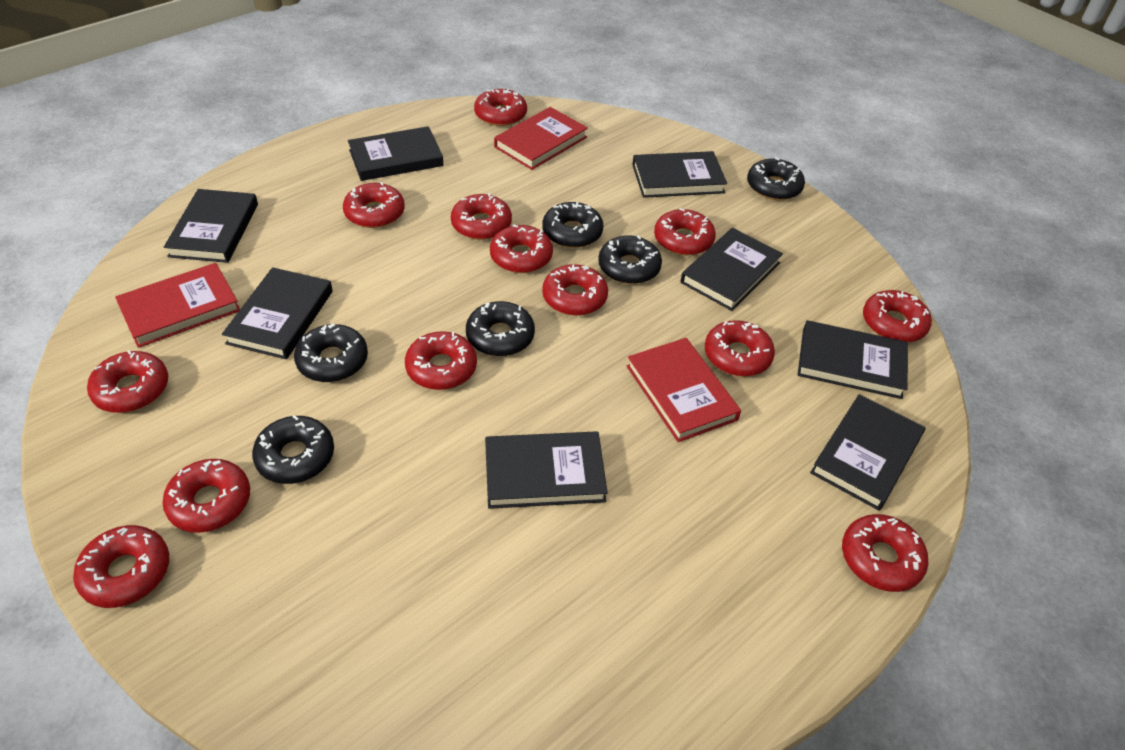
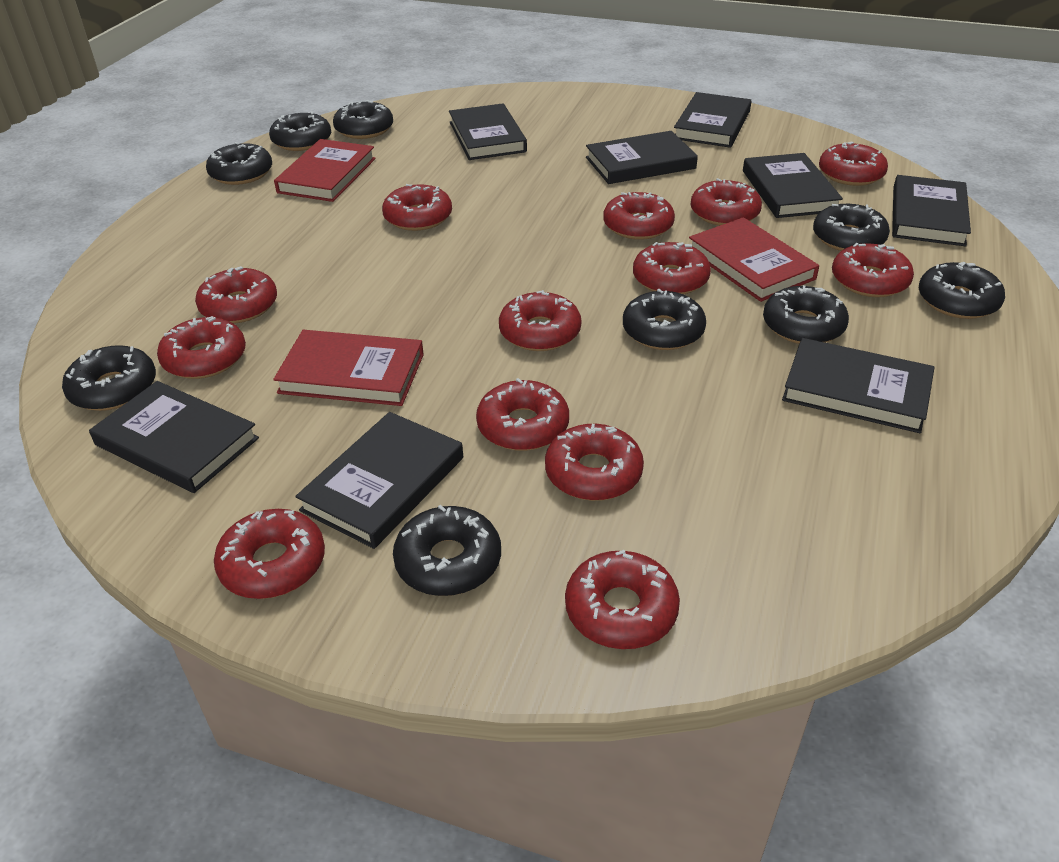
black donut: 6 -> 9

